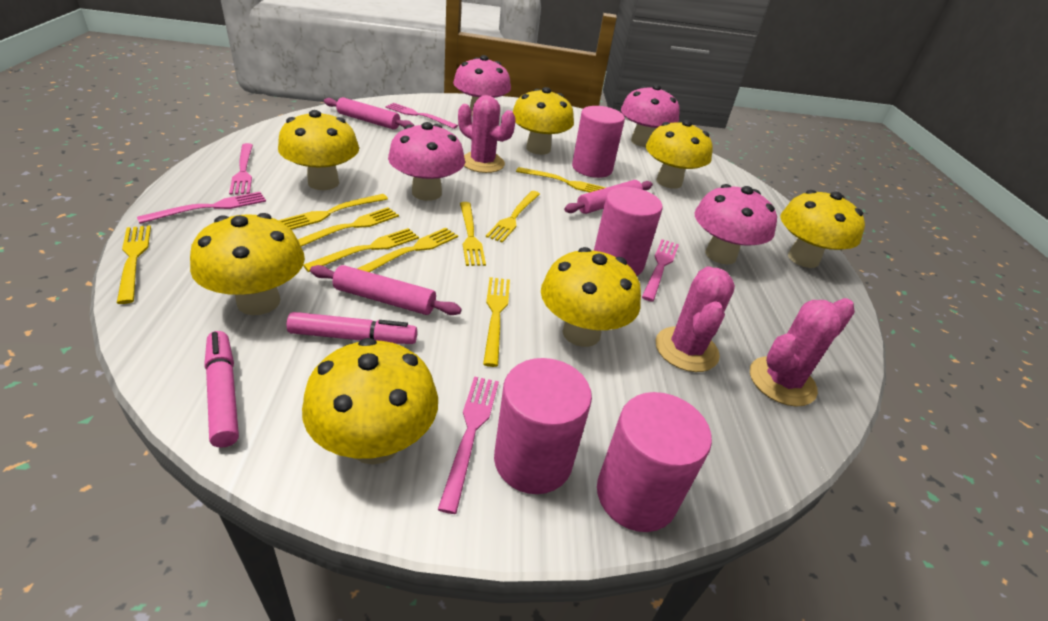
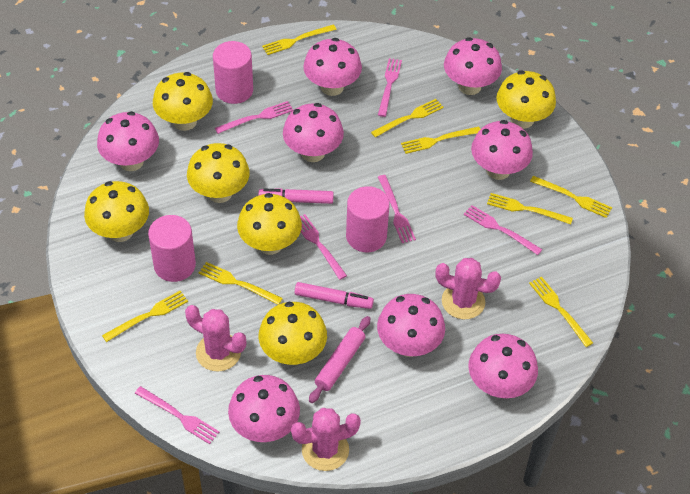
pink cylinder: 4 -> 3
pink fork: 5 -> 6
pink mushroom: 4 -> 8
pink rolling pin: 3 -> 1
yellow fork: 9 -> 8
yellow mushroom: 7 -> 6

